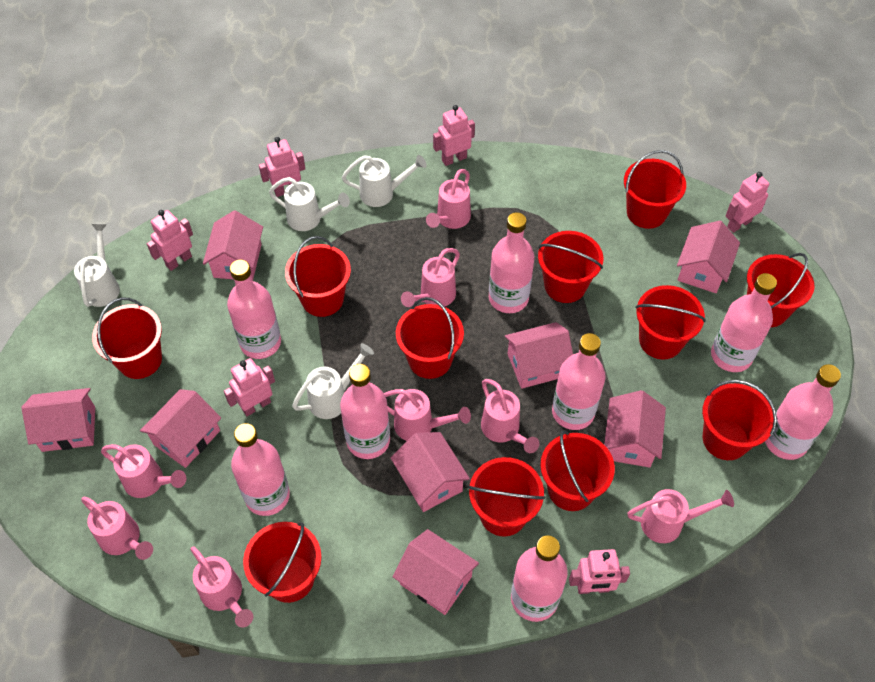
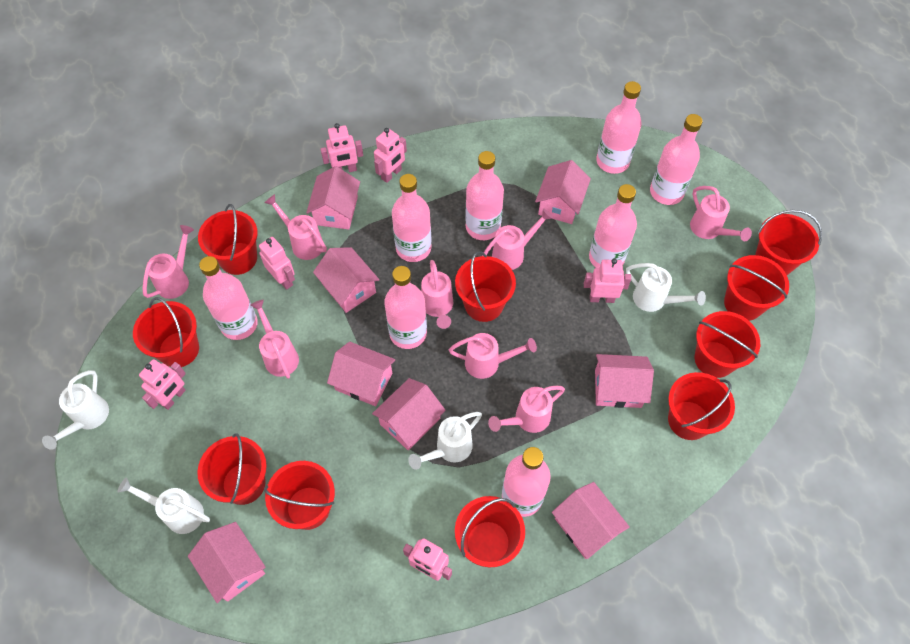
red bucket: 11 -> 10

